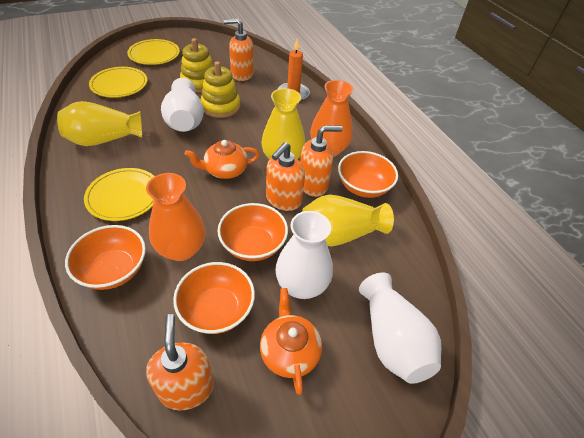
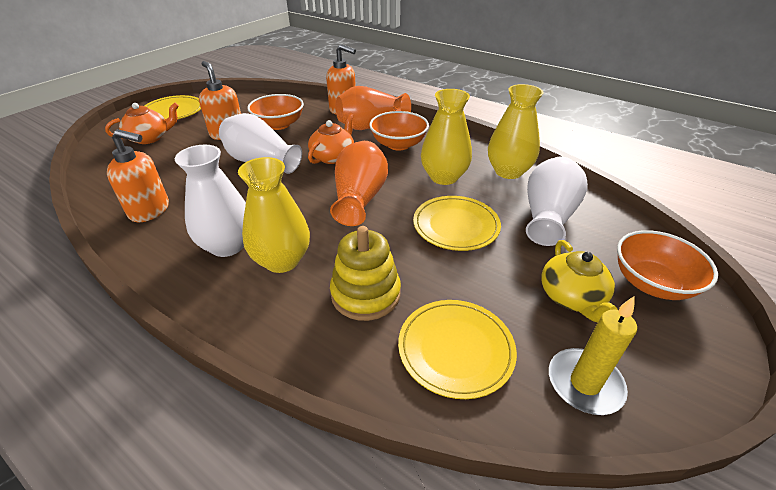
orange bowl: 4 -> 3
orange candle: 1 -> 0
orange soap dispenser: 4 -> 3
yellow candle: 0 -> 1
yellow stacking toy: 2 -> 1
yellow teapot: 0 -> 1

